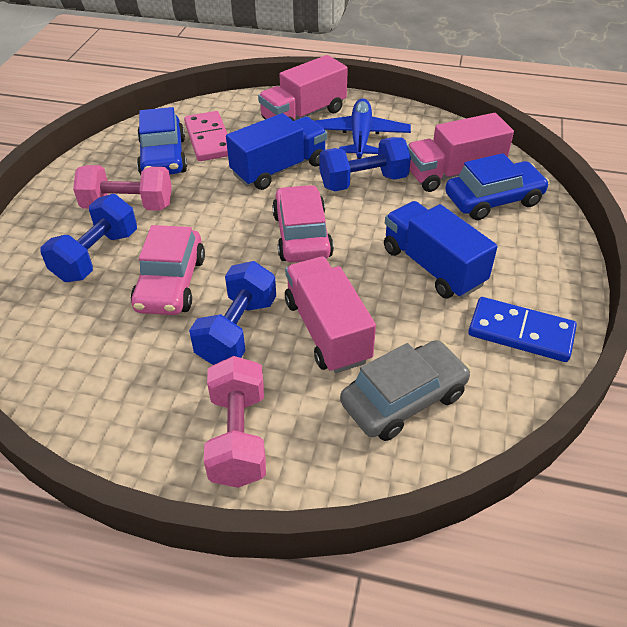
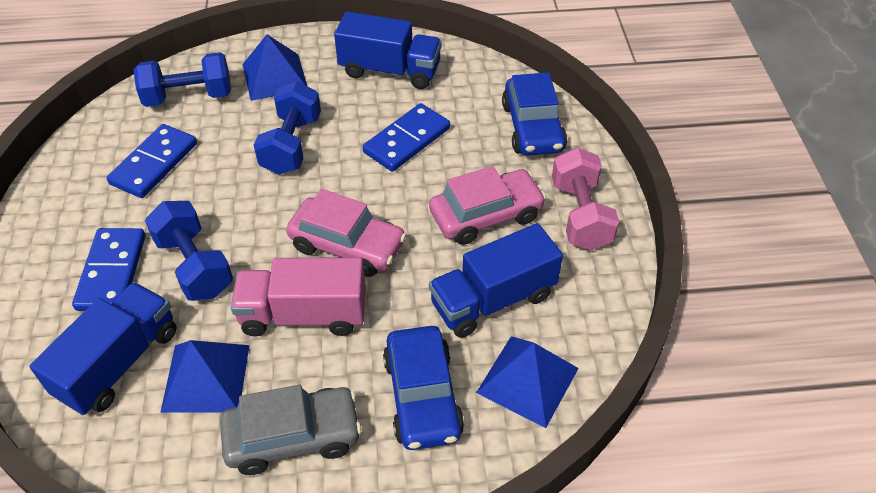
blue domino: 1 -> 3
blue plane: 1 -> 0
blue pyramid: 0 -> 3
blue truck: 2 -> 3
pink domino: 1 -> 0
pink dumbbell: 2 -> 1
pink truck: 3 -> 1

